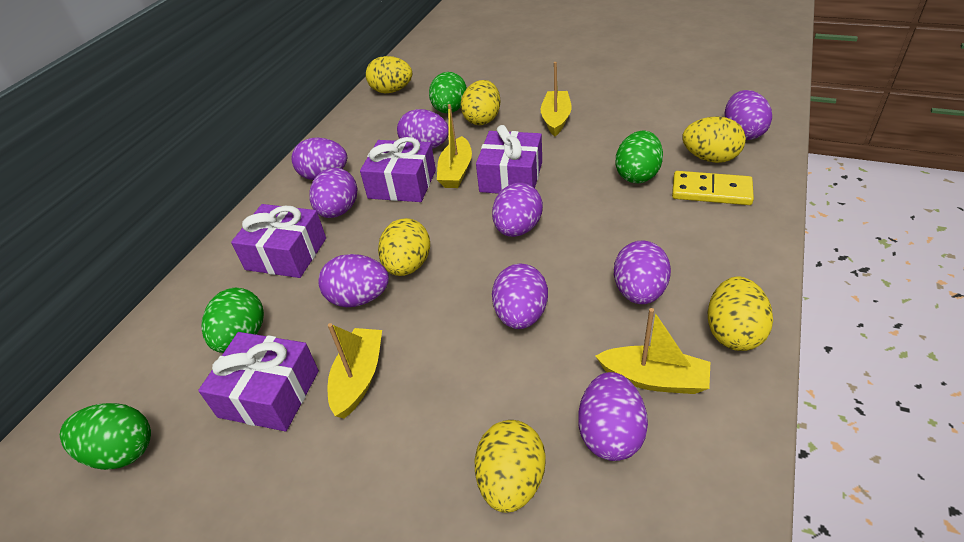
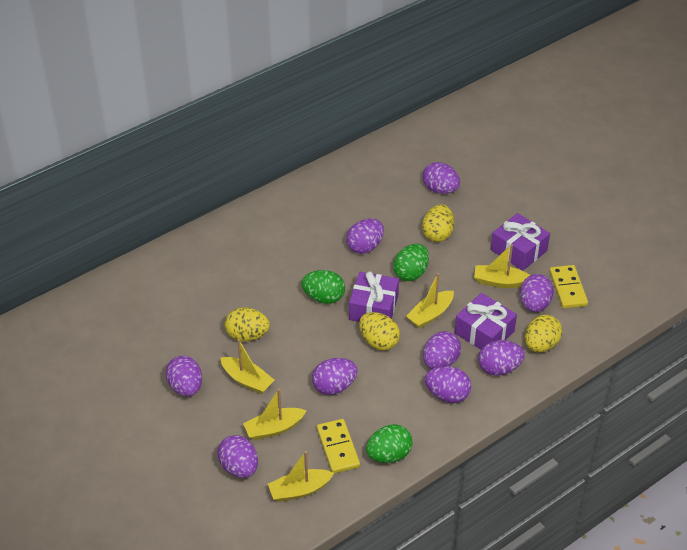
green egg: 4 -> 3
purple gift: 4 -> 3
yellow boat: 4 -> 5
yellow domino: 1 -> 2
yellow egg: 6 -> 4

